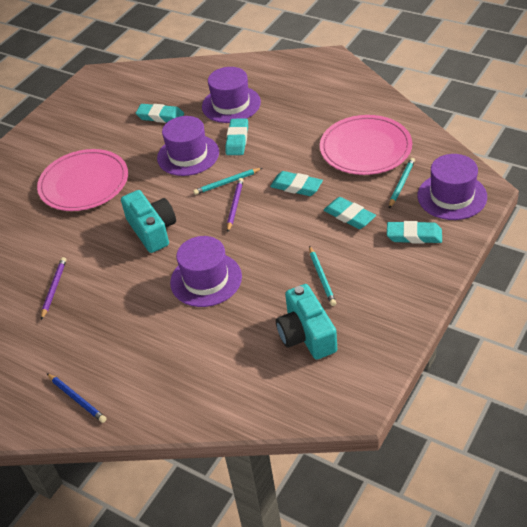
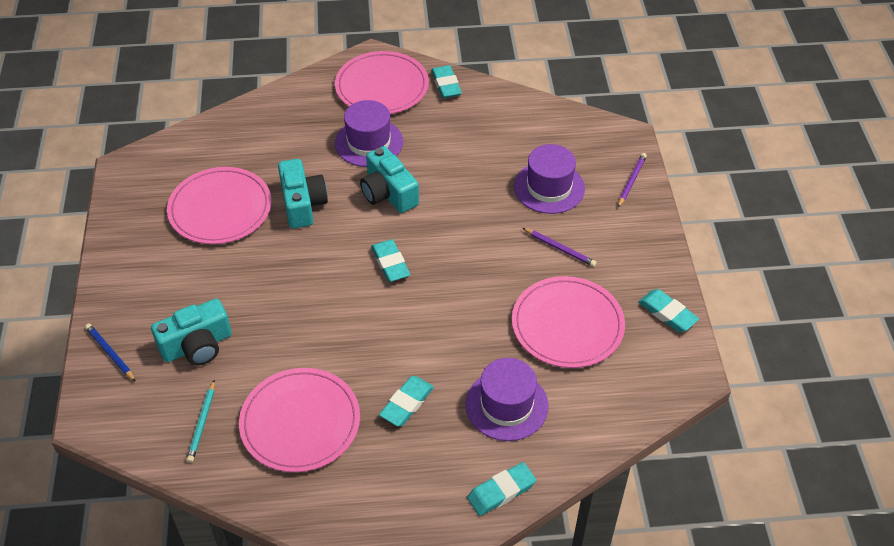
pink plate: 2 -> 4
purple hat: 4 -> 3
turquoise camera: 2 -> 3
turquoise pencil: 3 -> 1

